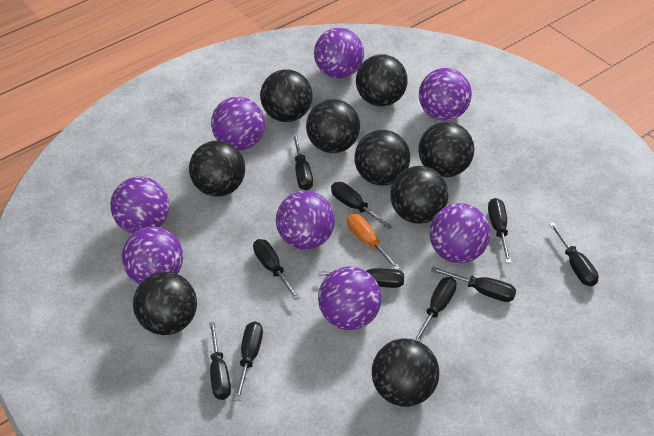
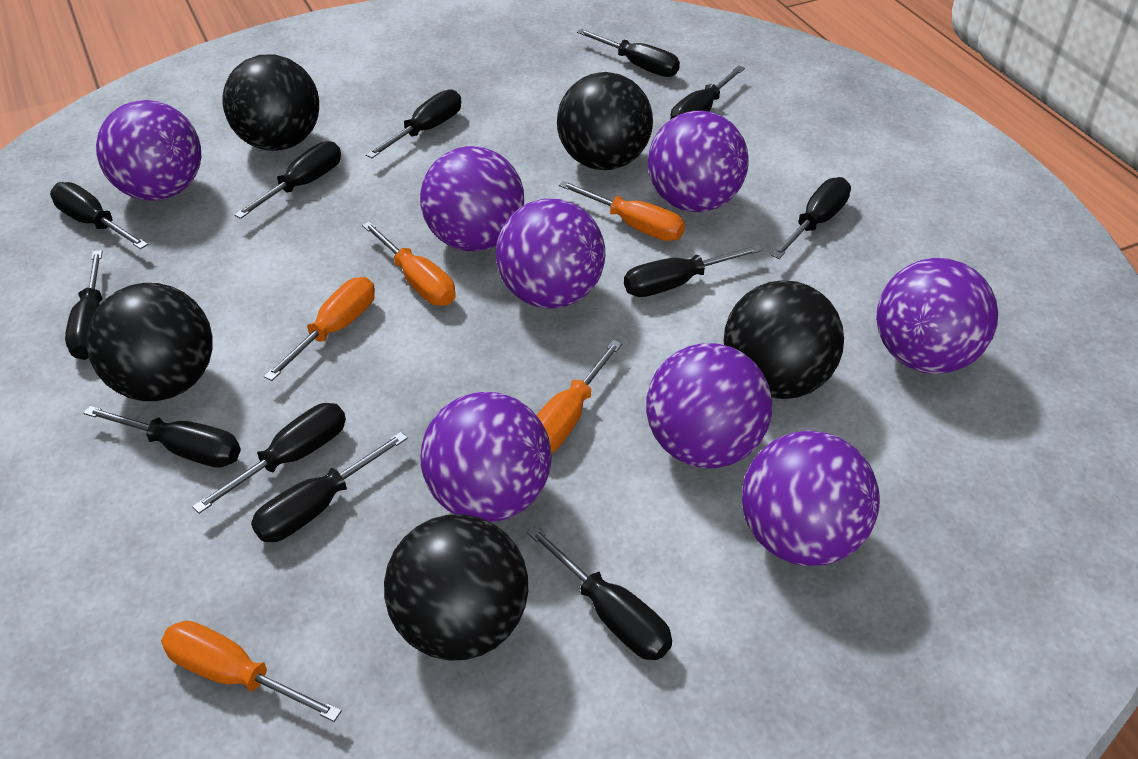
black ball: 9 -> 5
black screwdriver: 10 -> 12
orange screwdriver: 1 -> 5

